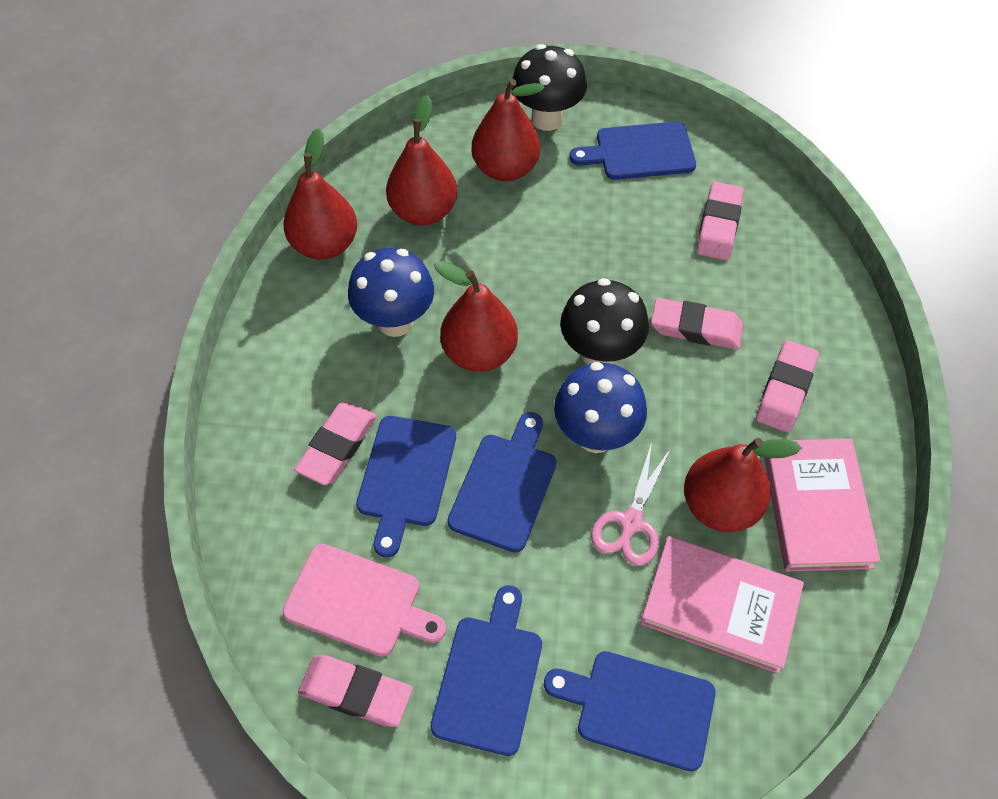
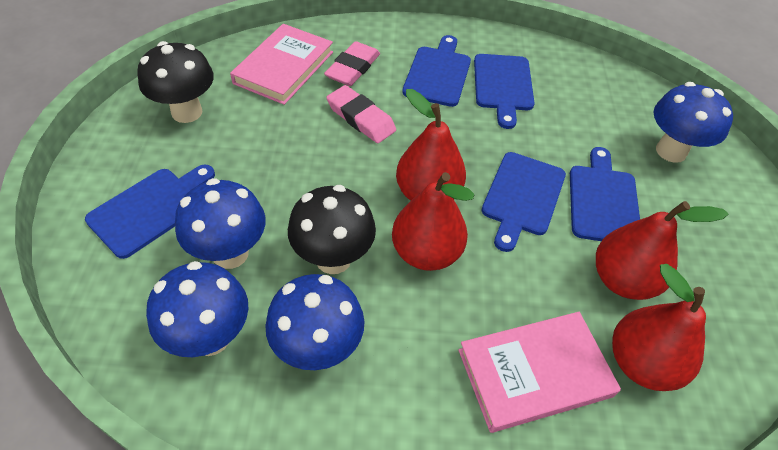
blue mushroom: 2 -> 4
pink cutting board: 1 -> 0
pink eraser: 5 -> 2
pink scissors: 1 -> 0
red pear: 5 -> 4

